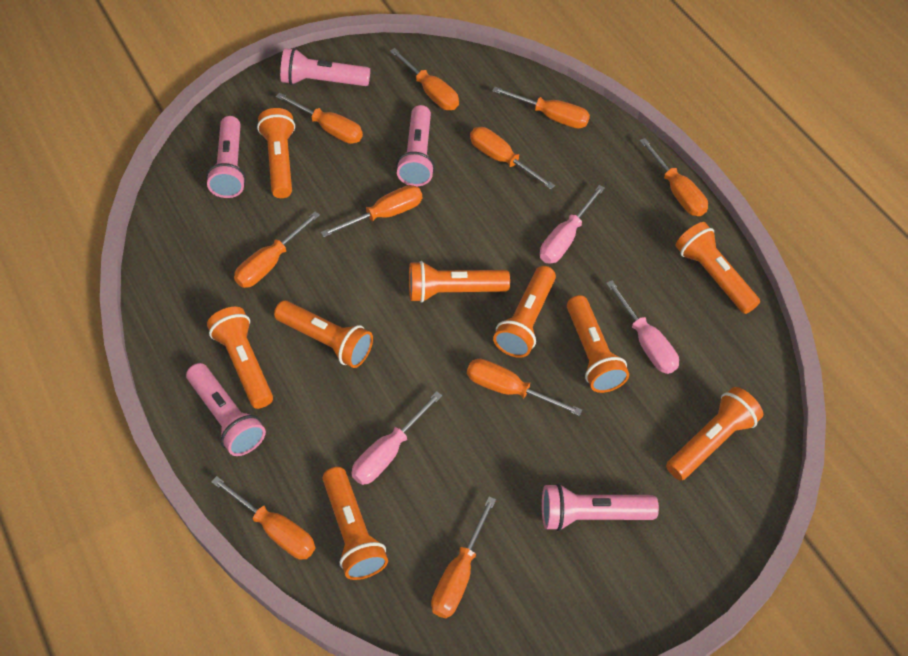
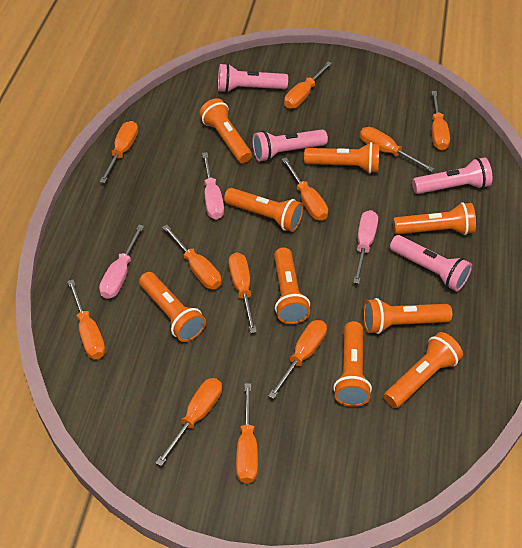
orange screwdriver: 10 -> 11
pink flashlight: 5 -> 4

